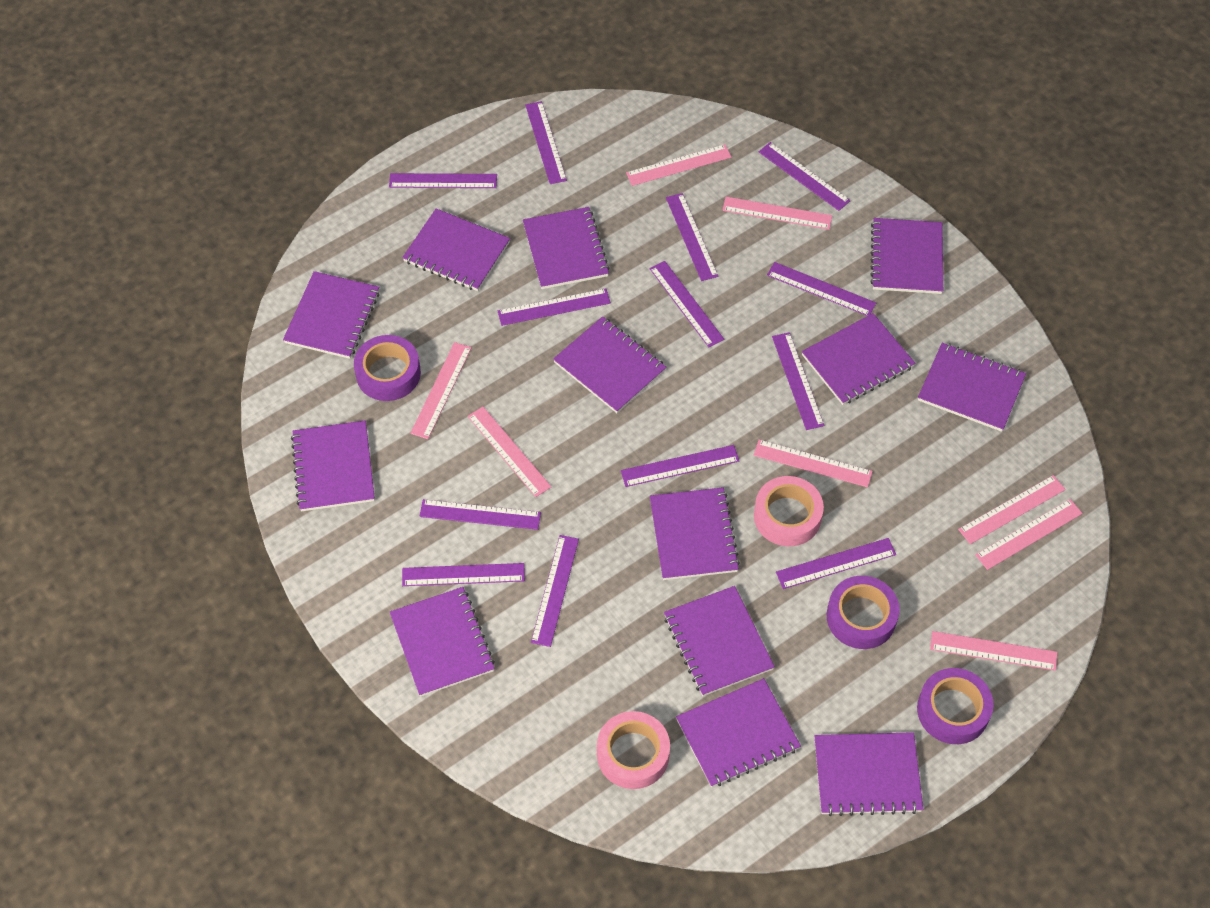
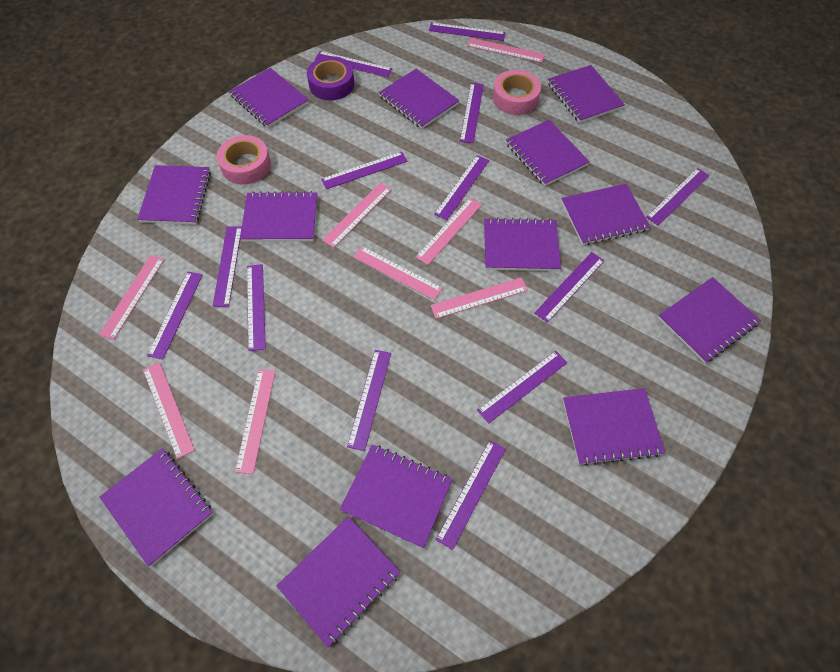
purple tape: 3 -> 1

